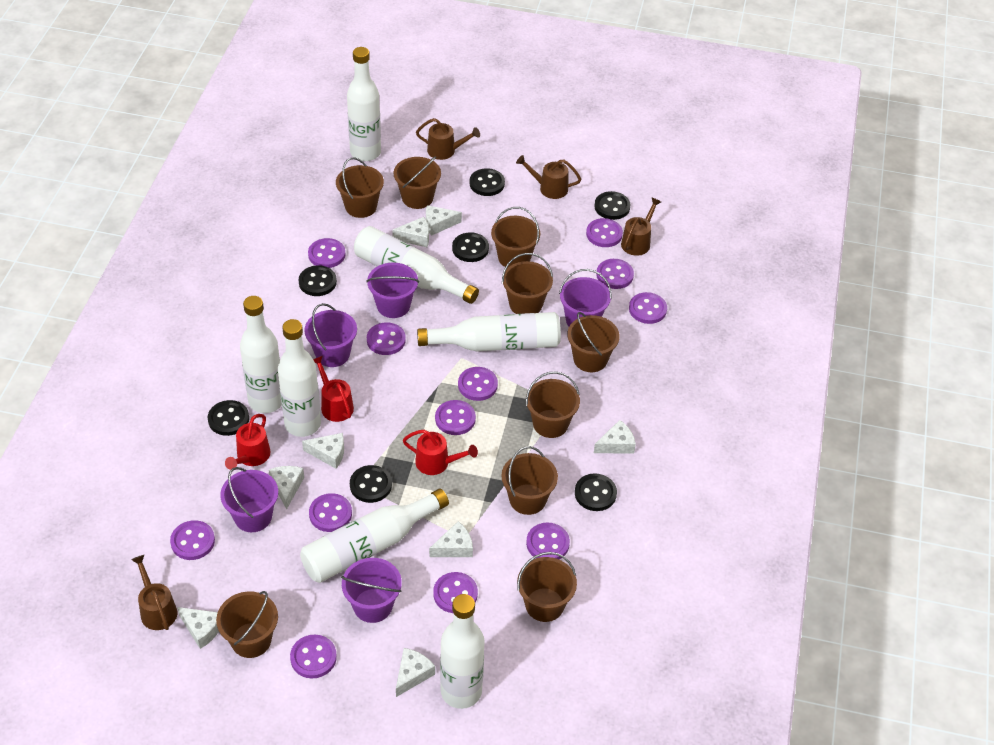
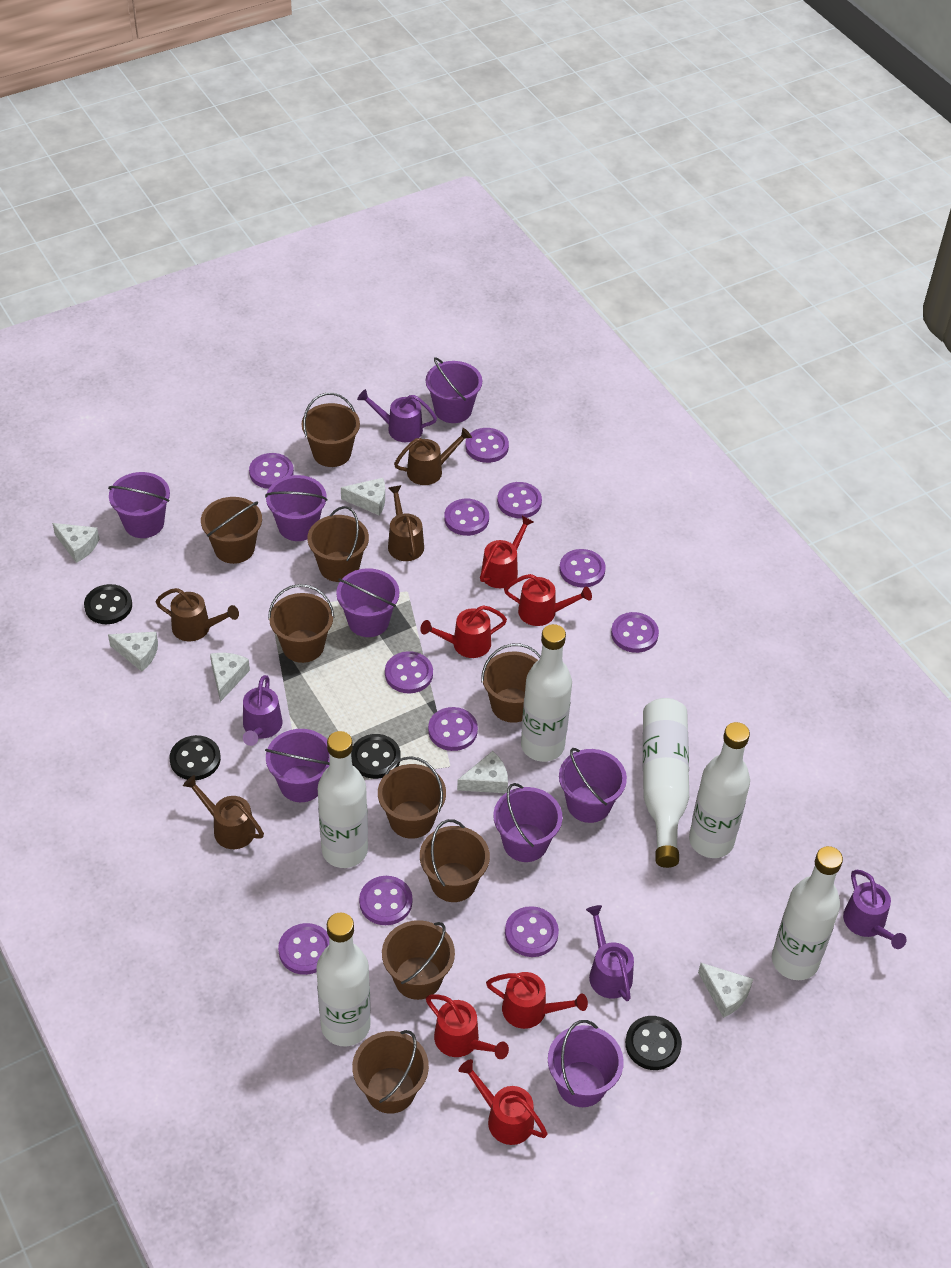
black button: 7 -> 4
purple bucket: 5 -> 8
purple button: 12 -> 11
purple watering can: 0 -> 4
red watering can: 3 -> 6
white bottle: 7 -> 6
white cheese: 8 -> 6

